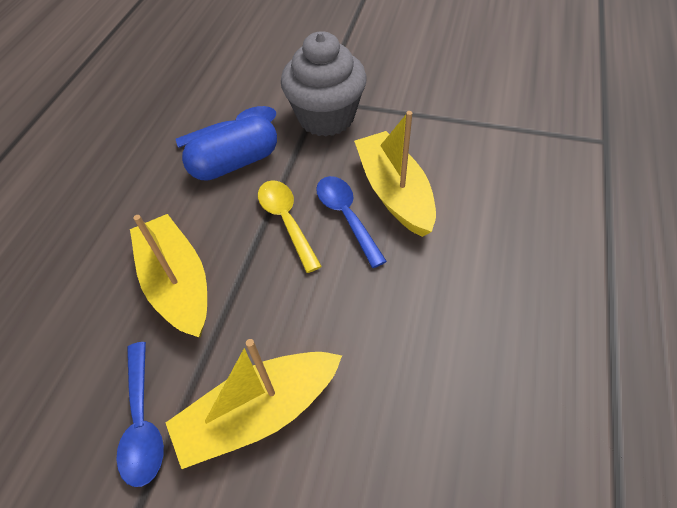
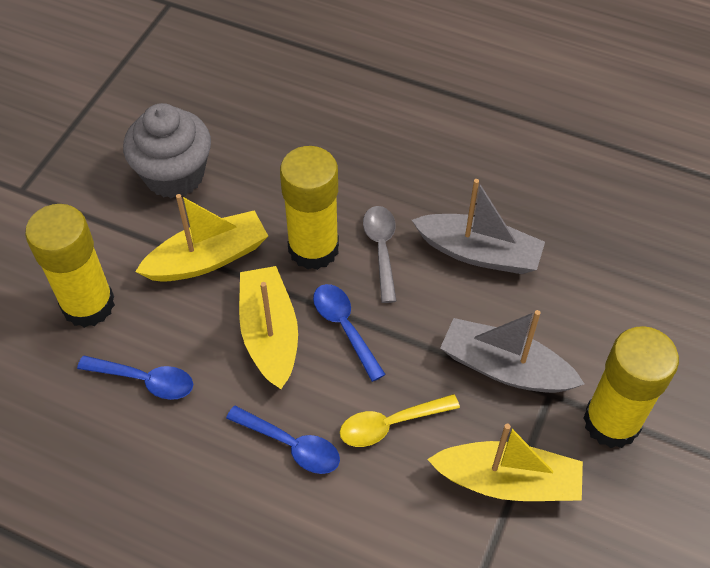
blue capsule: 1 -> 0
grey boat: 0 -> 2
grey spoon: 0 -> 1
yellow glue stick: 0 -> 3

